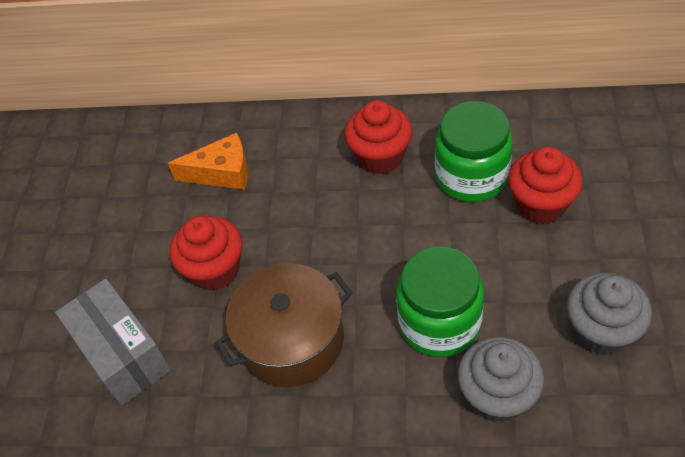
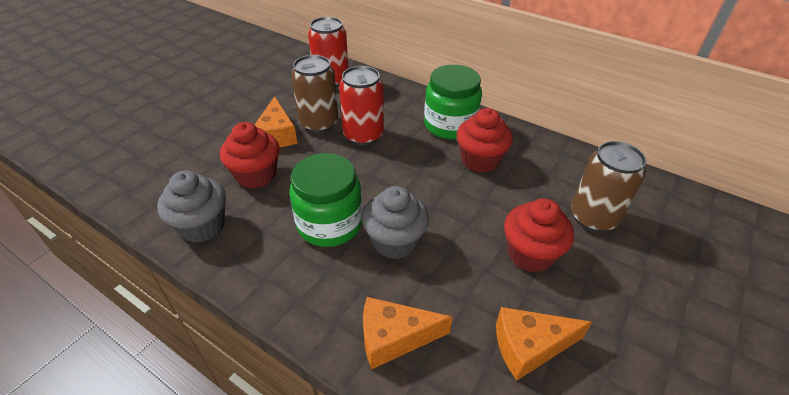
brown can: 0 -> 2
brown pot: 1 -> 0
grey box: 1 -> 0
orange cheese: 1 -> 3
red can: 0 -> 2

